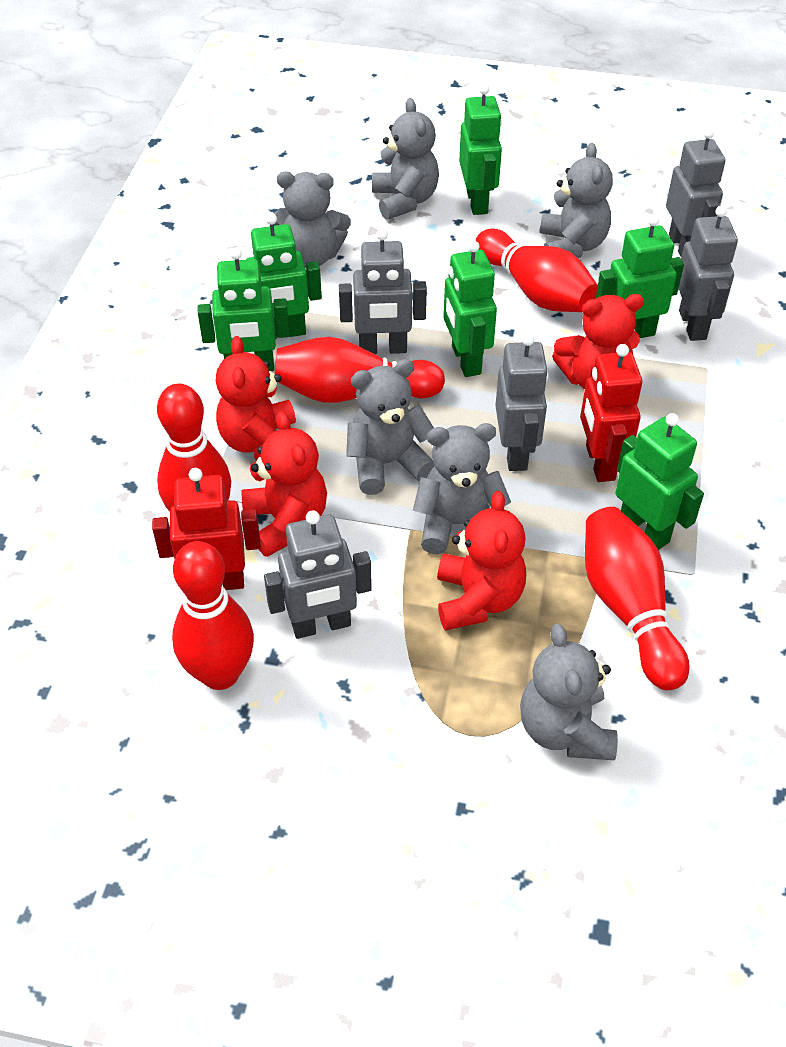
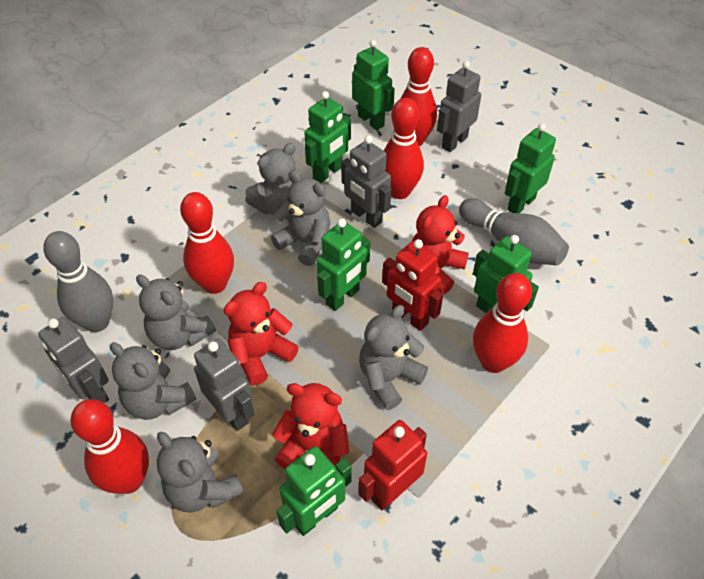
grey bowling pin: 0 -> 2
grey robot: 5 -> 4
red teddy bear: 4 -> 3

